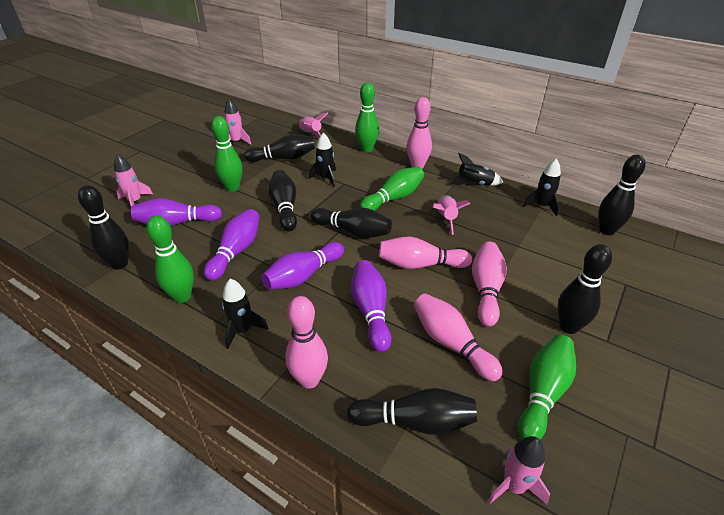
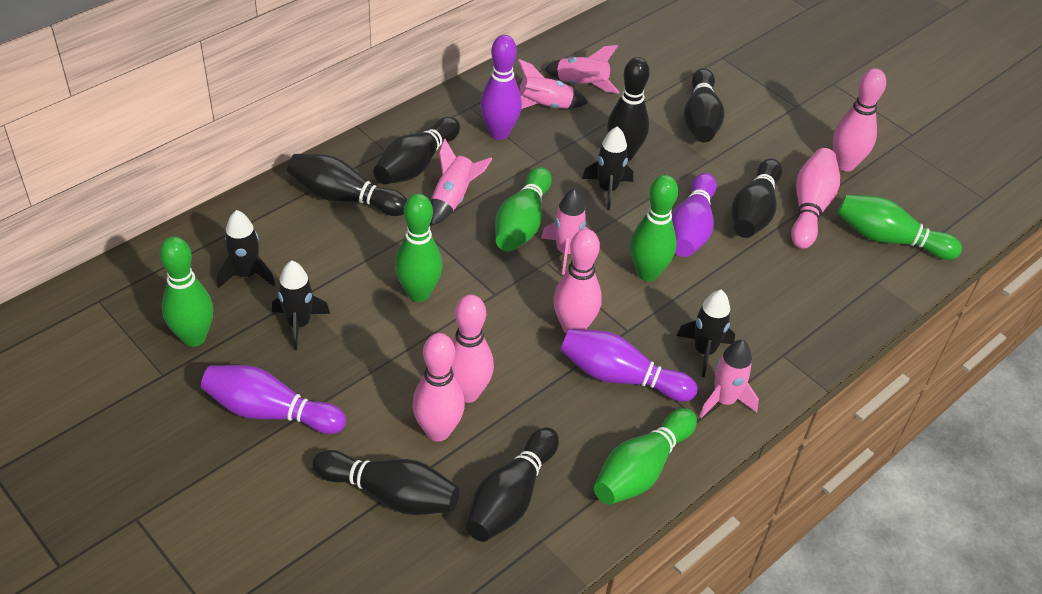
green bowling pin: 5 -> 6

